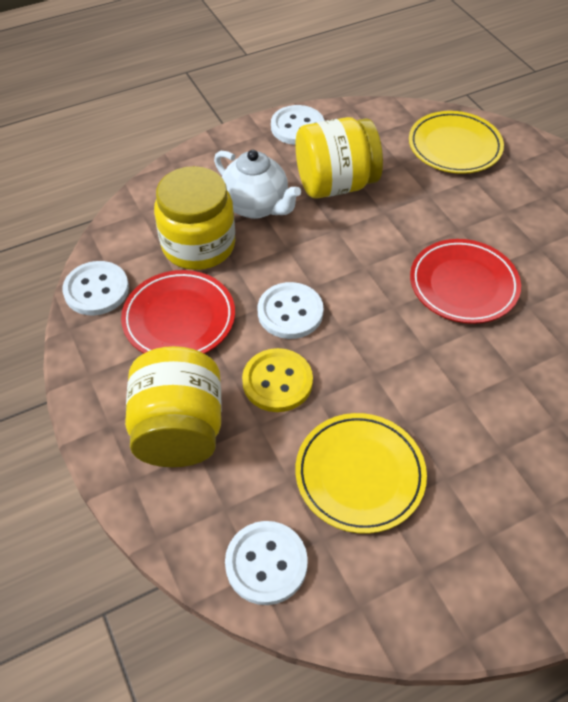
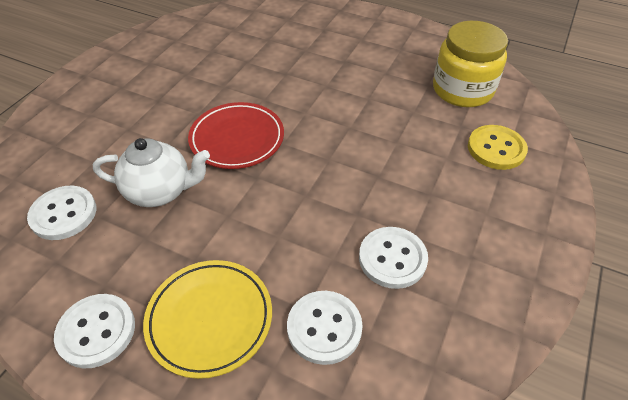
red plate: 2 -> 1
yellow jar: 3 -> 1
yellow plate: 2 -> 1

